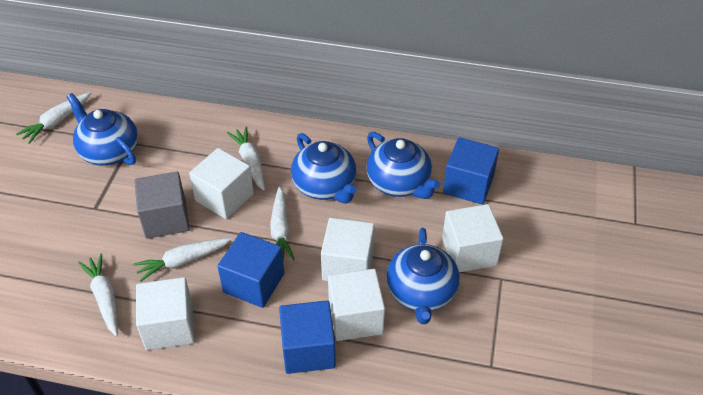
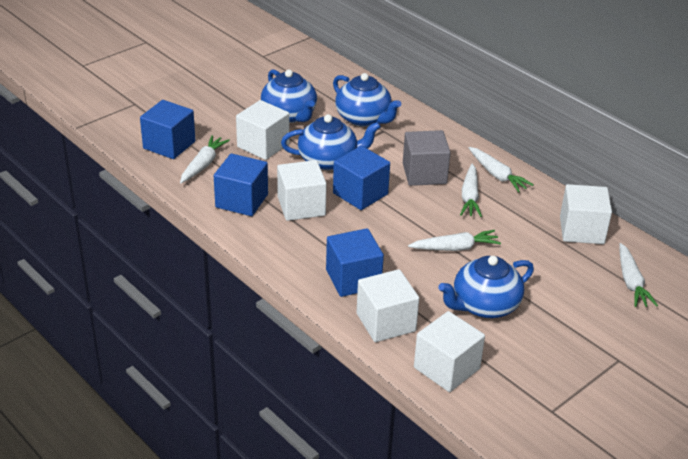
blue cube: 3 -> 4

